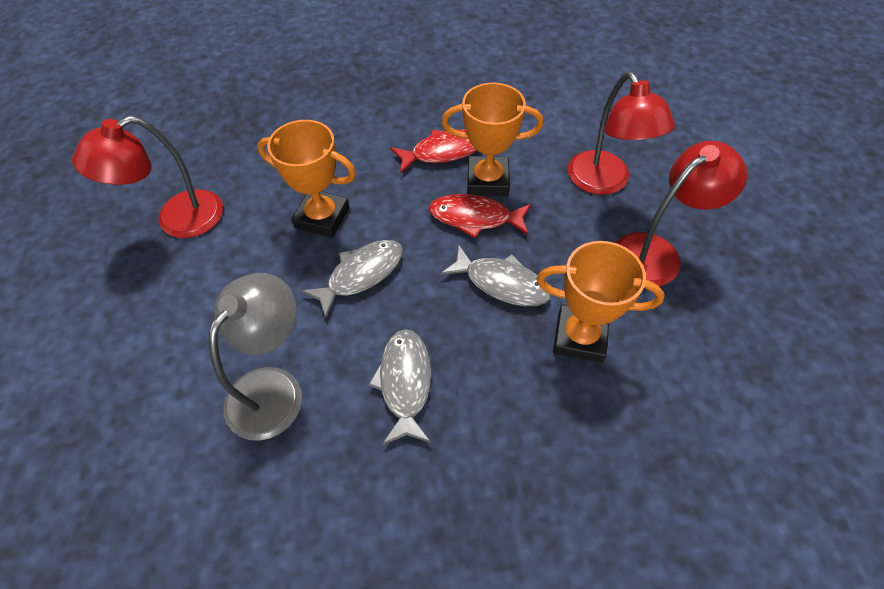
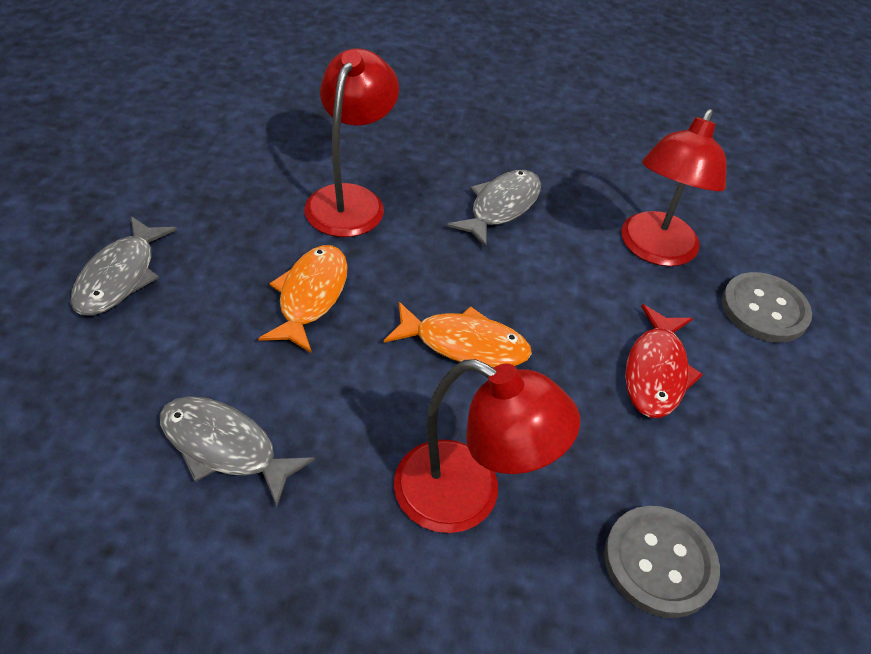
grey button: 0 -> 2
grey lamp: 1 -> 0
orange fish: 0 -> 2
orange trophy: 3 -> 0
red fish: 2 -> 1

